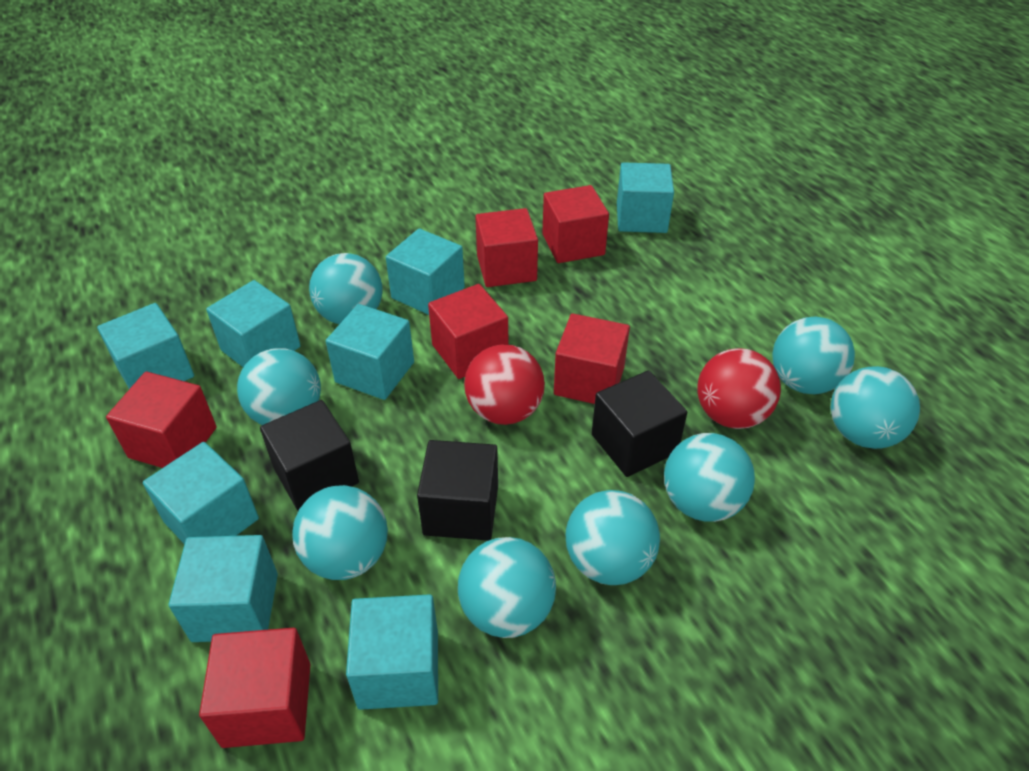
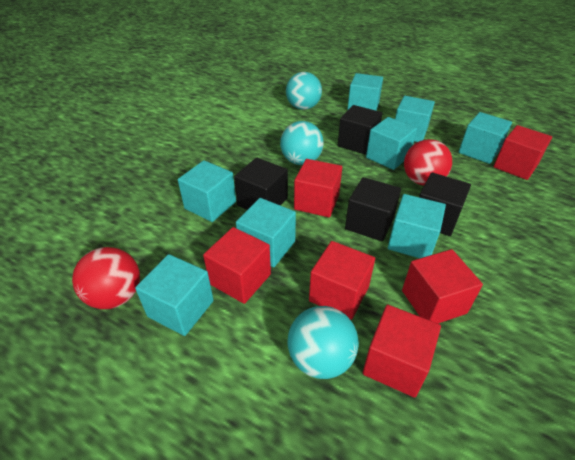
black cube: 3 -> 4
turquoise ball: 8 -> 3

